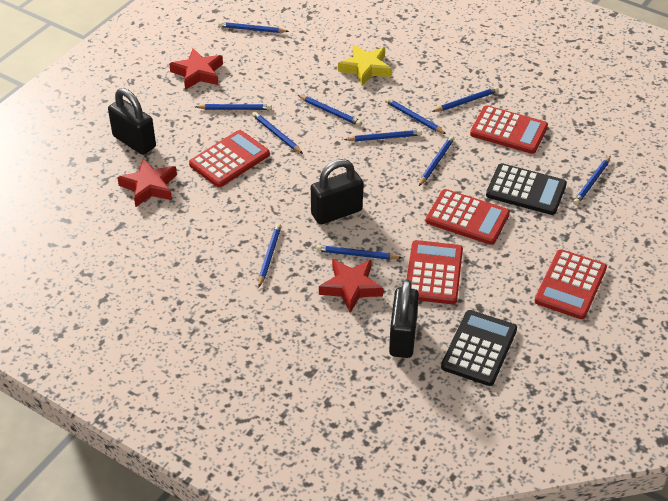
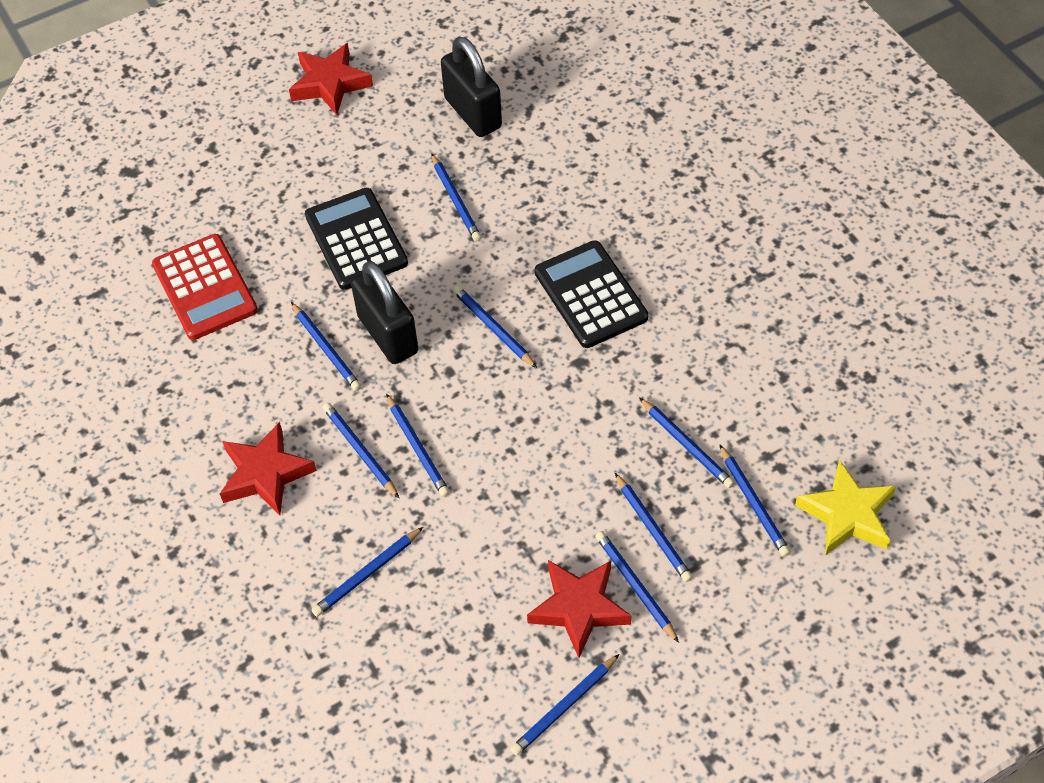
black padlock: 3 -> 2
red calculator: 5 -> 1

